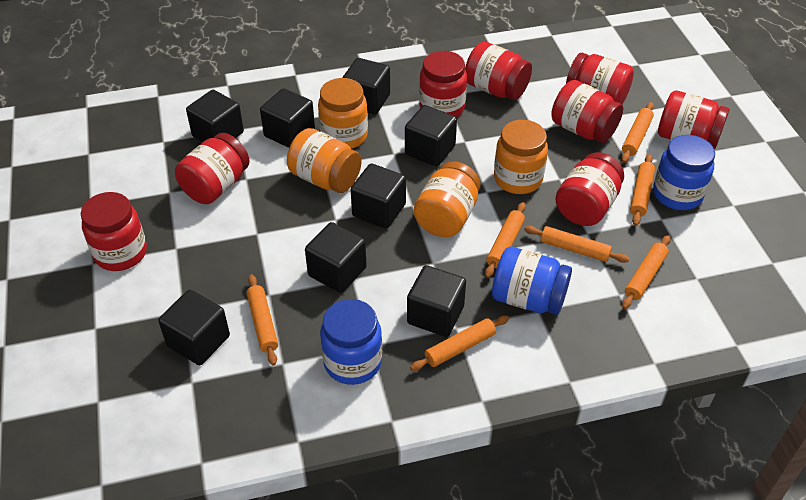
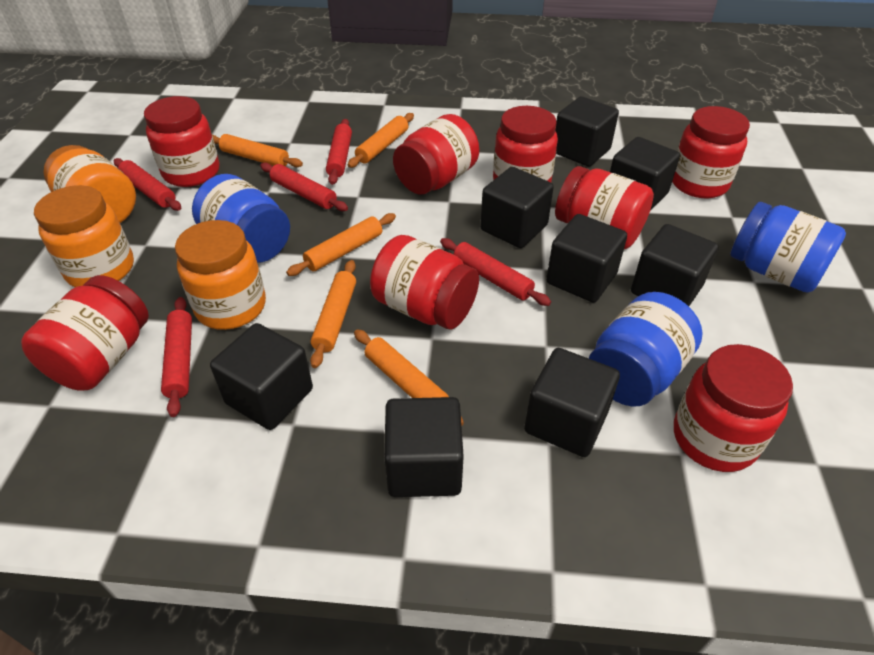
orange jar: 4 -> 3
orange rolling pin: 7 -> 5
red rolling pin: 0 -> 5

